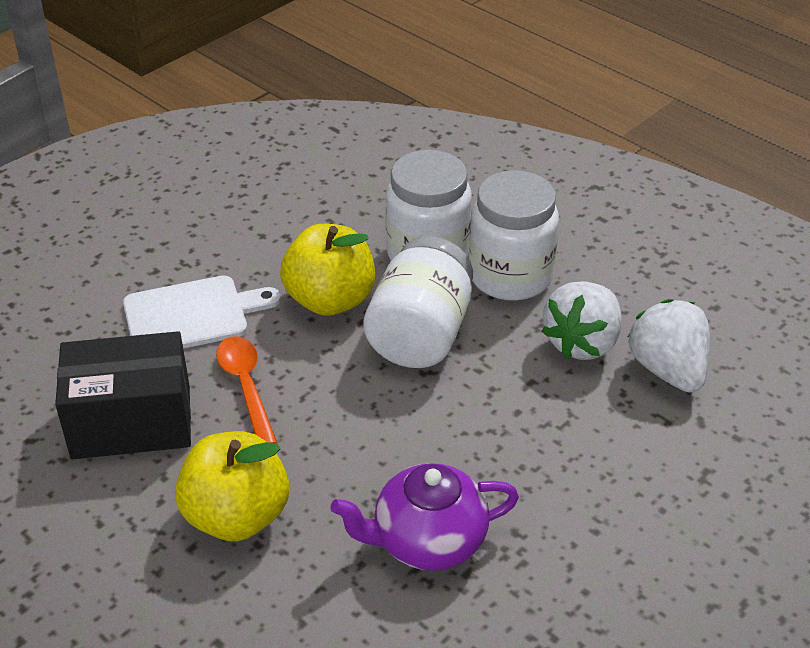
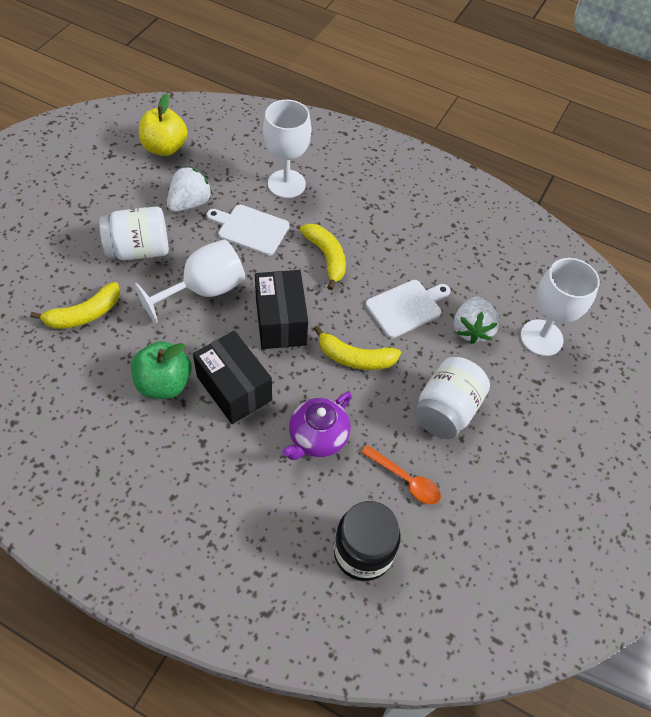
black box: 1 -> 2
black jar: 0 -> 1
green apple: 0 -> 1
white cutting board: 1 -> 2
white goblet: 0 -> 3
white jar: 3 -> 2
yellow apple: 2 -> 1
yellow banana: 0 -> 3

